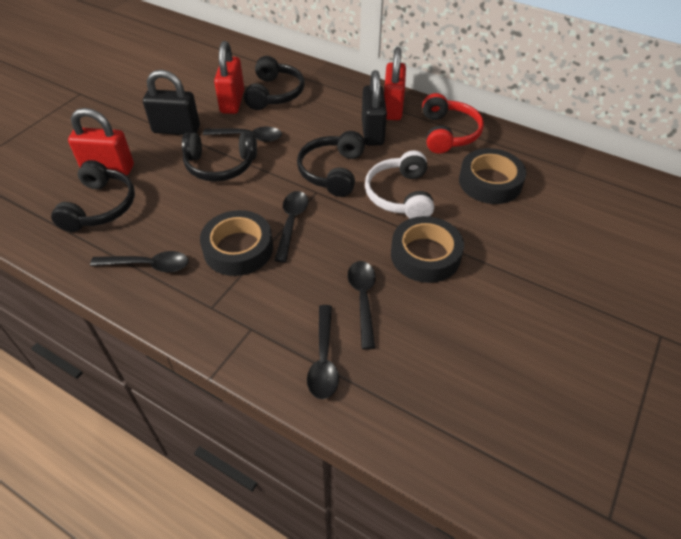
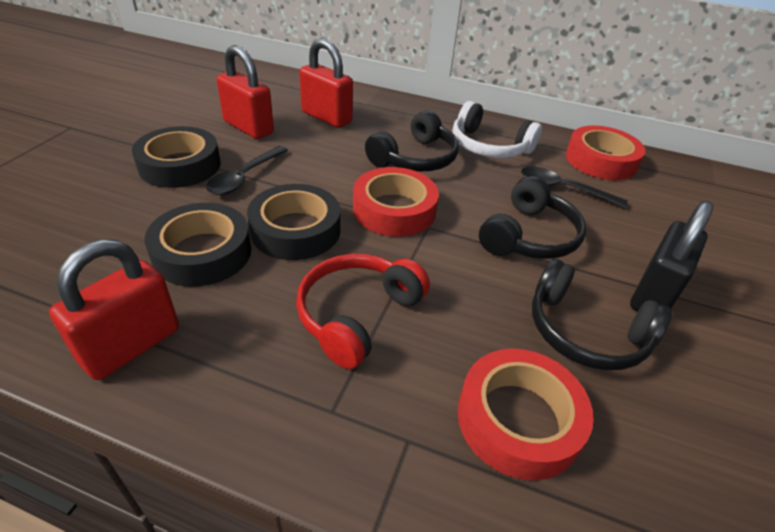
black headphones: 4 -> 3
black padlock: 2 -> 1
black spoon: 5 -> 2
red tape: 0 -> 3

